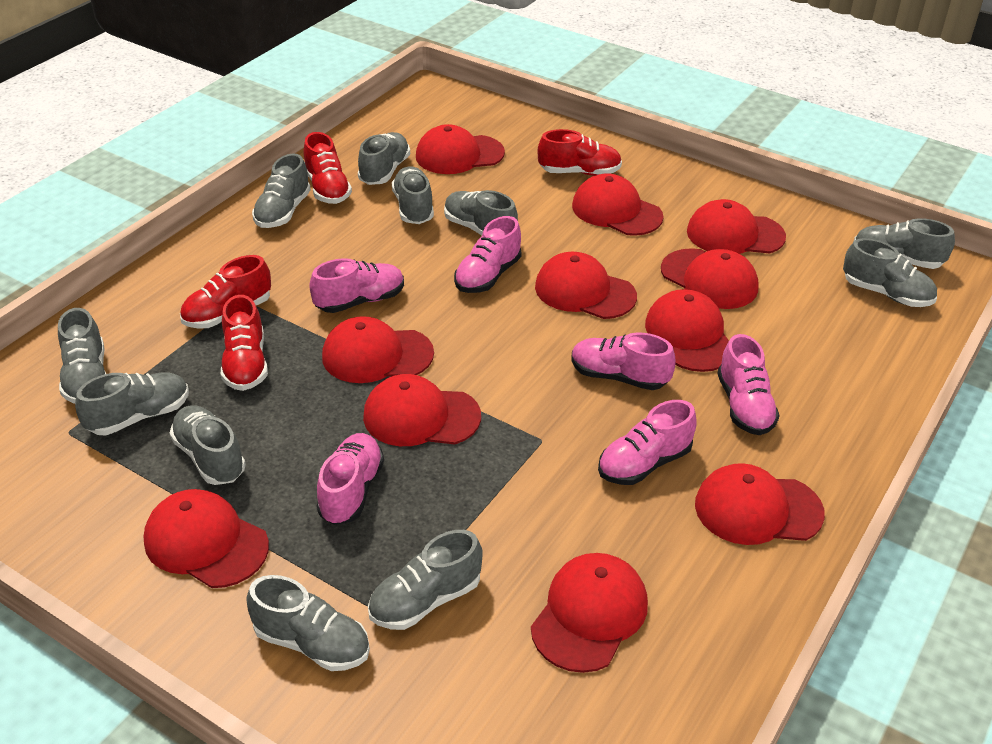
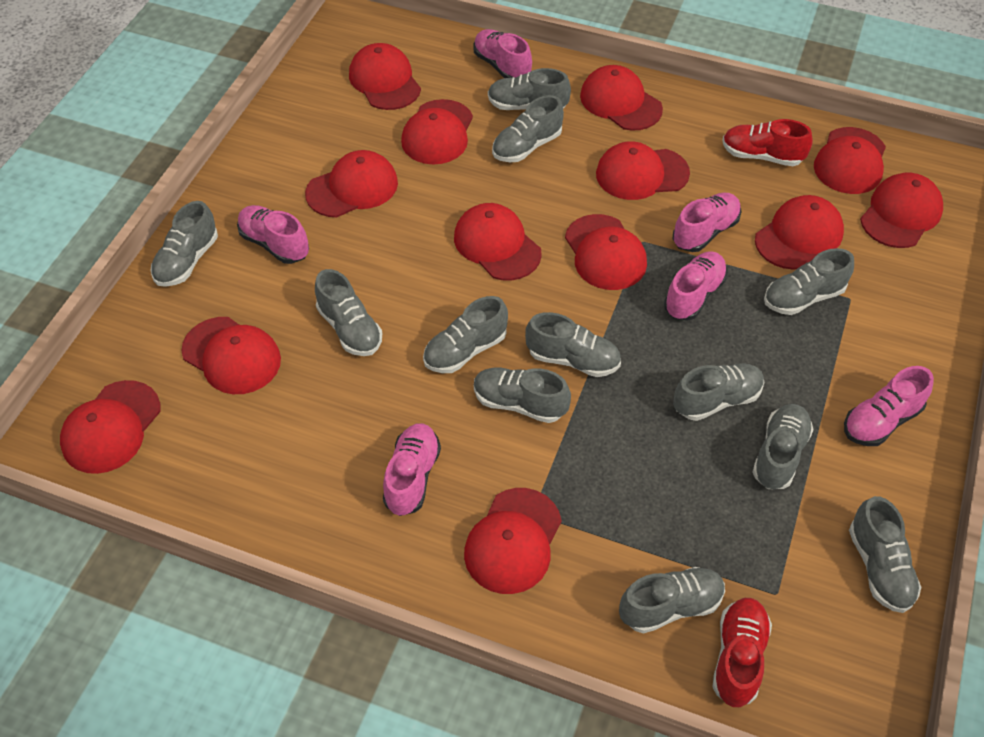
grey shoe: 11 -> 12
red cap: 11 -> 13
red shoe: 4 -> 2

